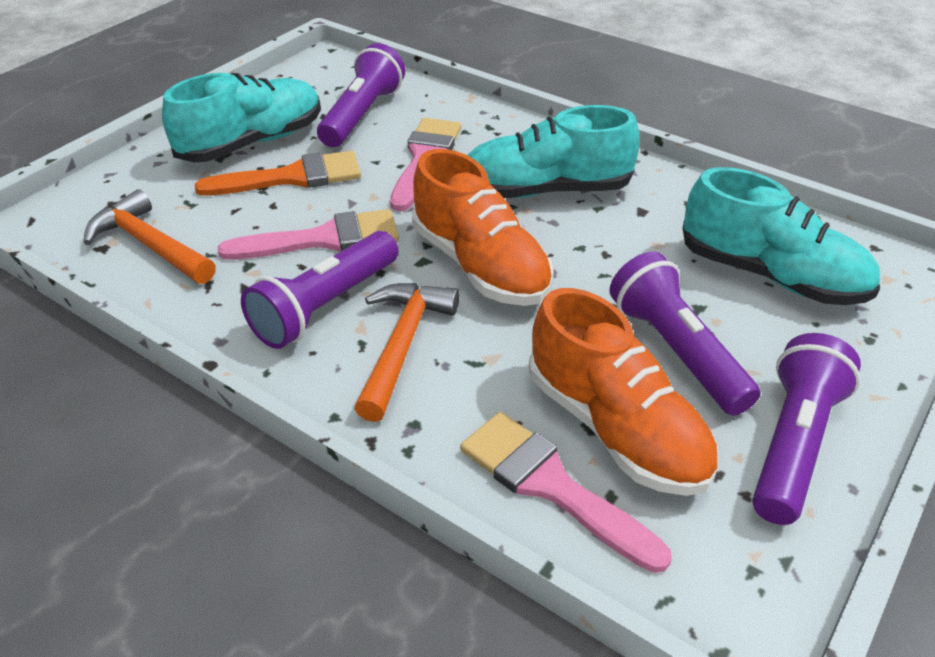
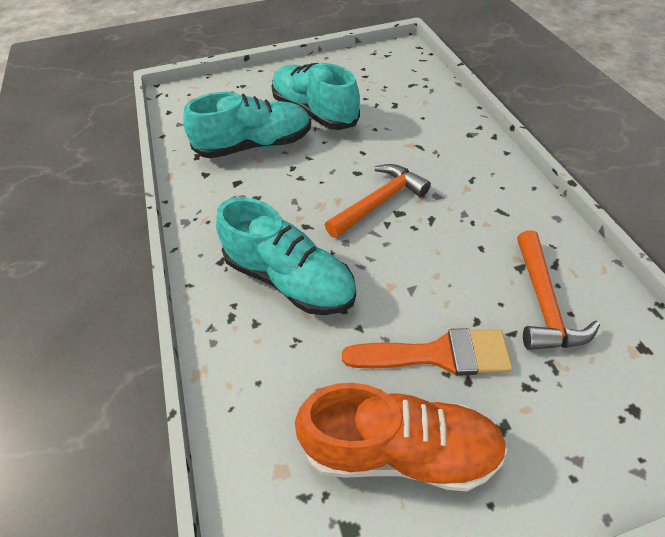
orange shoe: 2 -> 1
pink brush: 3 -> 0
purple flashlight: 4 -> 0

